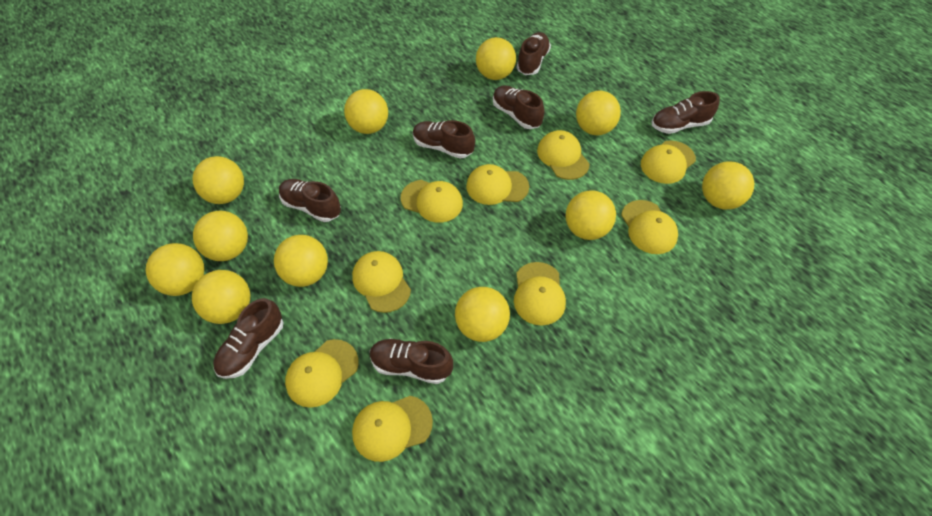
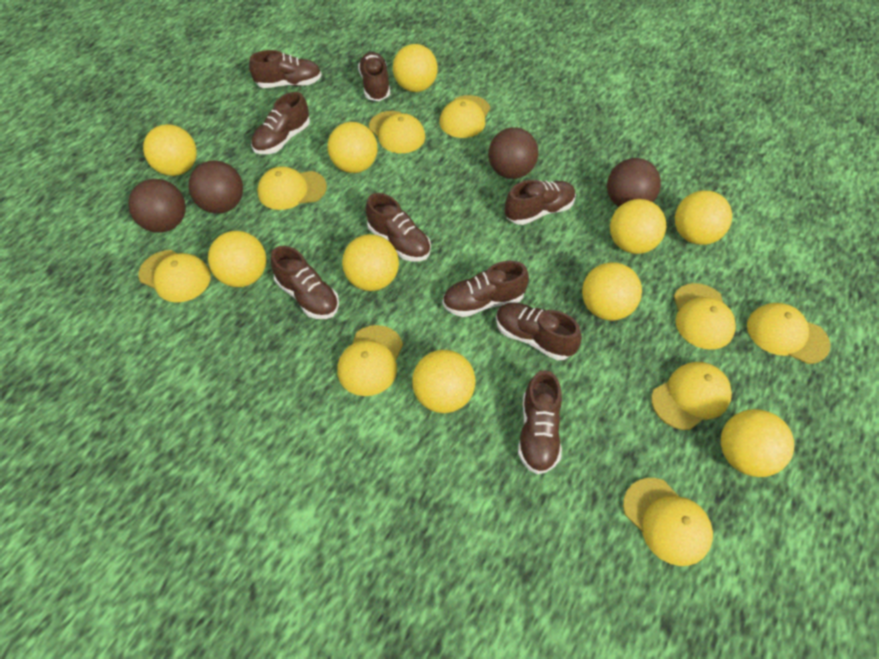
brown ball: 0 -> 4
brown shoe: 7 -> 9
yellow ball: 11 -> 10

